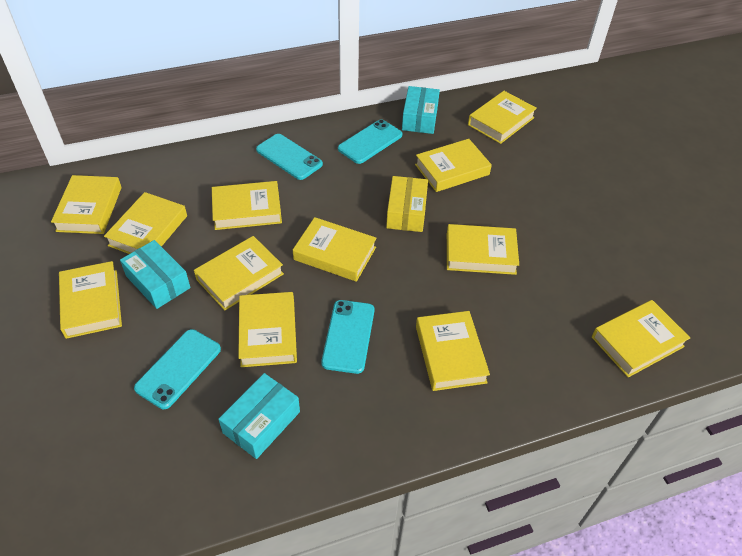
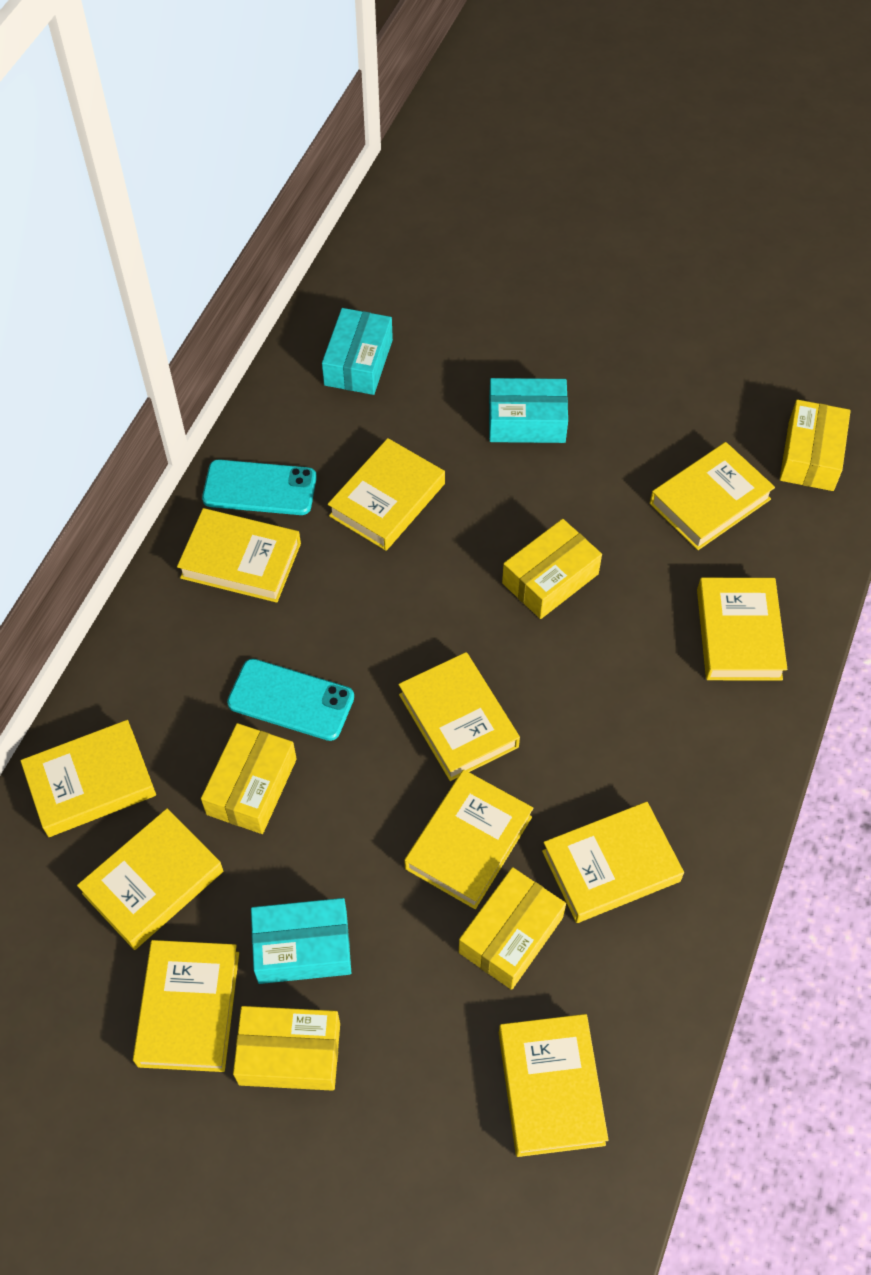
turquoise phone: 4 -> 2
yellow book: 12 -> 11
yellow box: 1 -> 5

